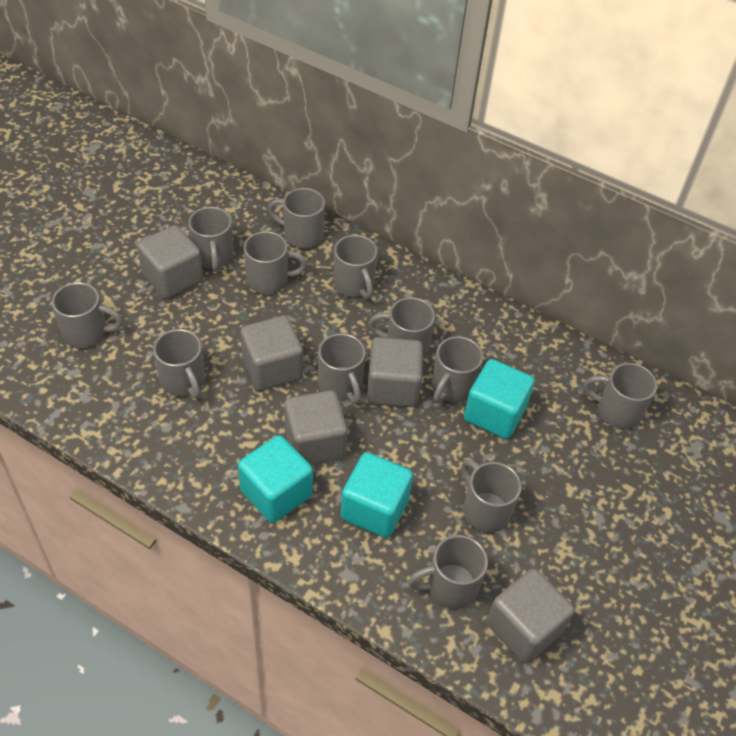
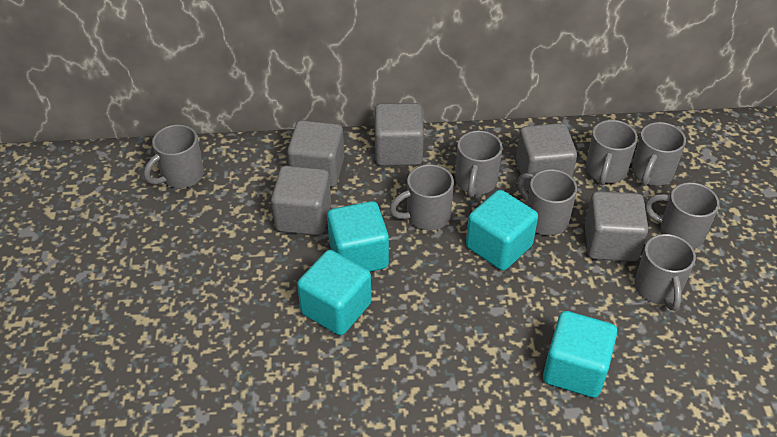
grey mug: 12 -> 8
turquoise cube: 3 -> 4

